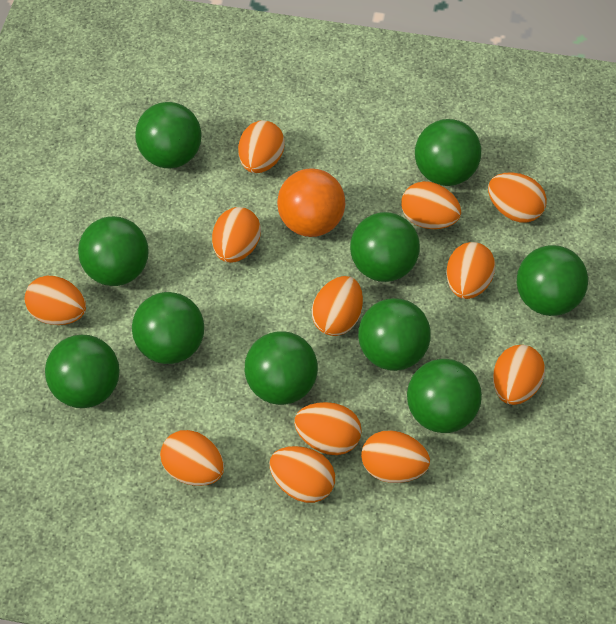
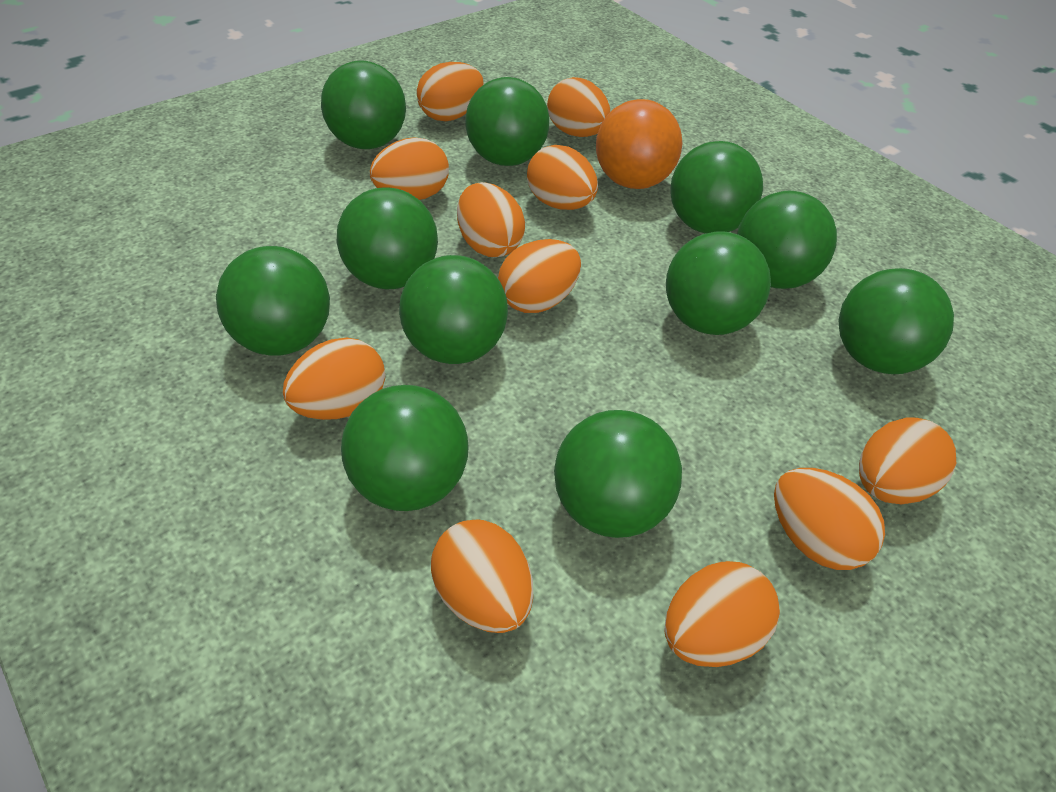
green ball: 10 -> 11
orange egg: 12 -> 11

